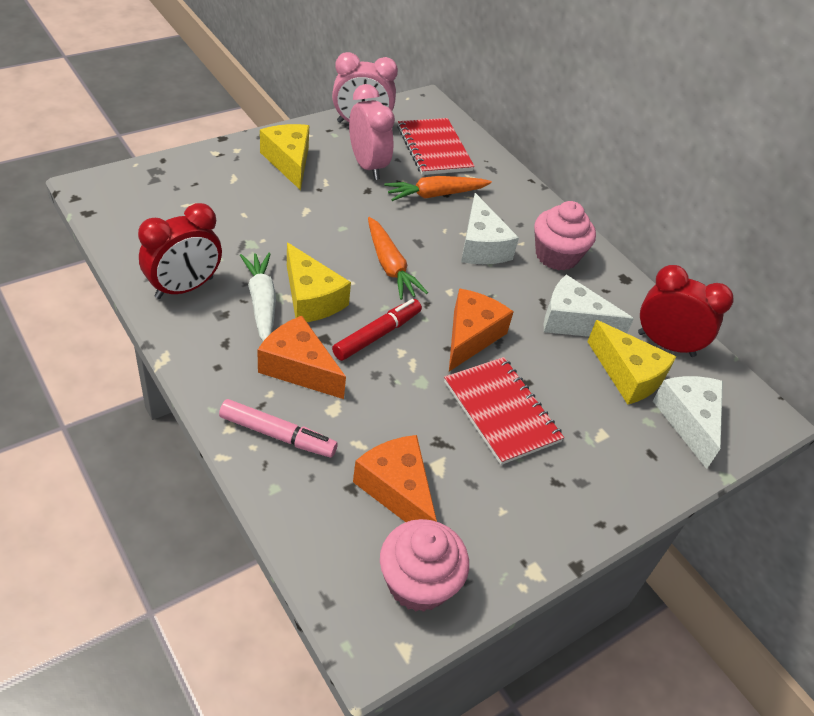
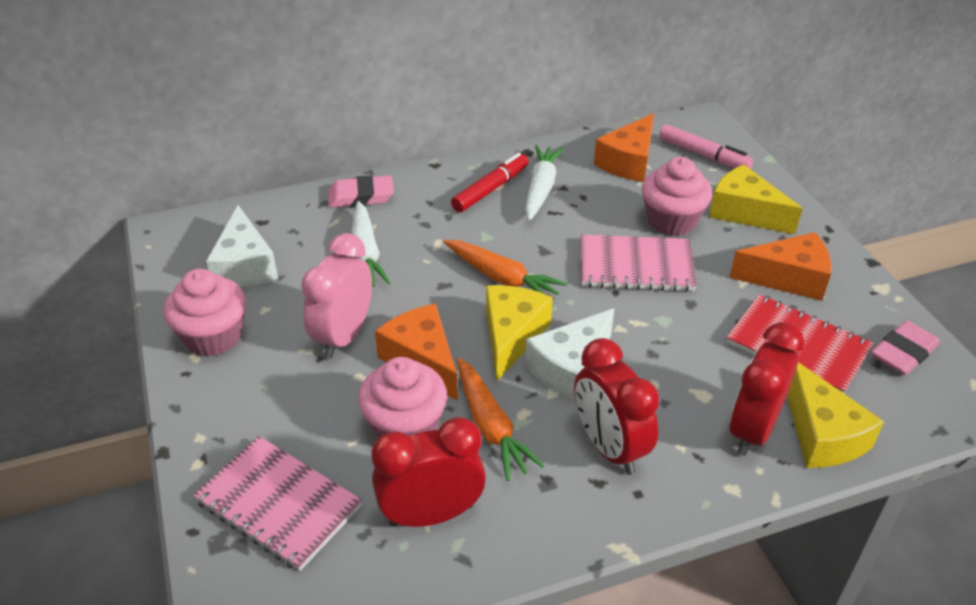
pink clock: 2 -> 1
pink cupcake: 2 -> 3
pink eraser: 0 -> 2
pink notebook: 0 -> 2
red clock: 2 -> 3
red notebook: 2 -> 1
white carrot: 1 -> 2
white cheese: 3 -> 2

